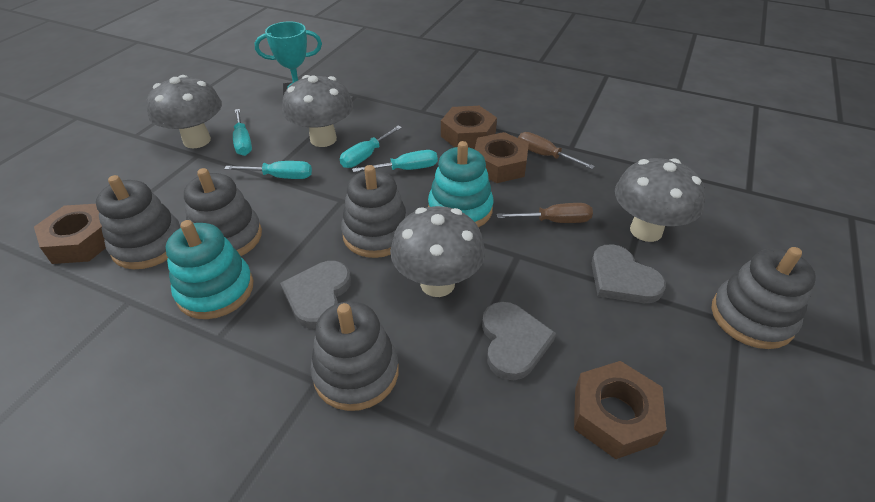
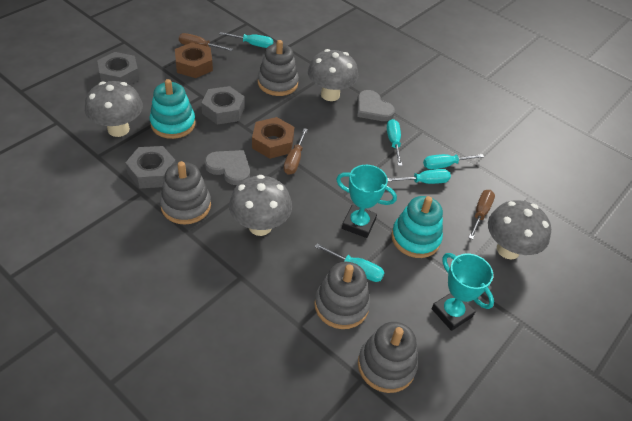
brown nut: 4 -> 2
brown screwdriver: 2 -> 3
grey heart: 3 -> 2
grey nut: 0 -> 3
grey stacking toy: 5 -> 4
turquoise screwdriver: 4 -> 5
turquoise trophy: 1 -> 2

